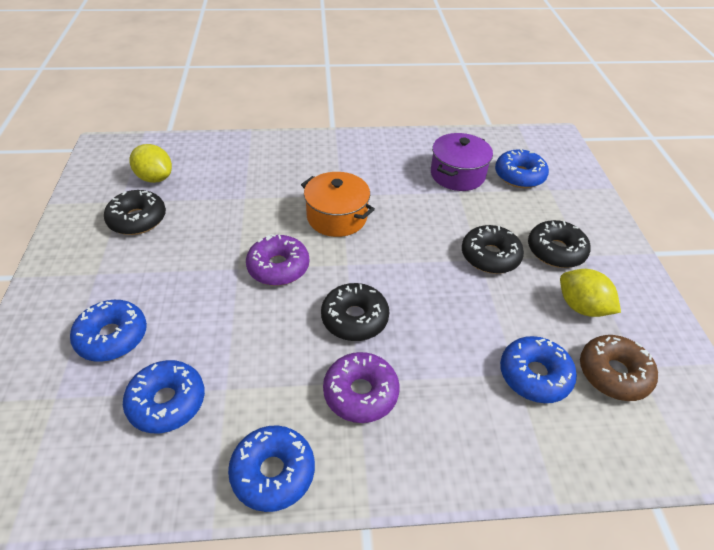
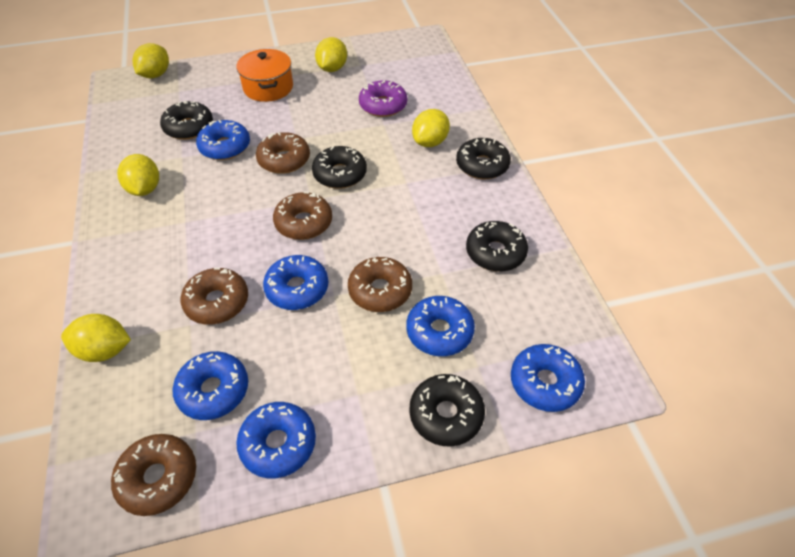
black donut: 4 -> 5
blue donut: 5 -> 6
brown donut: 1 -> 5
purple donut: 2 -> 1
purple pot: 1 -> 0
yellow lemon: 2 -> 5

